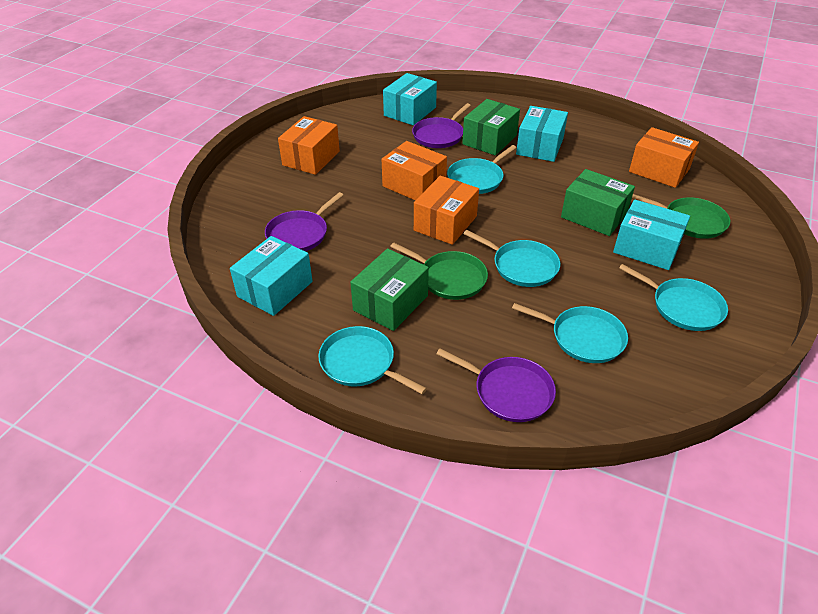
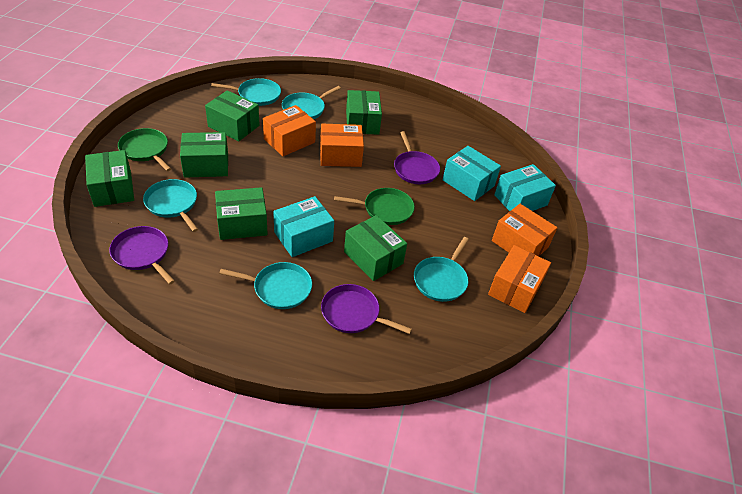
green box: 3 -> 6
turquoise box: 4 -> 3

